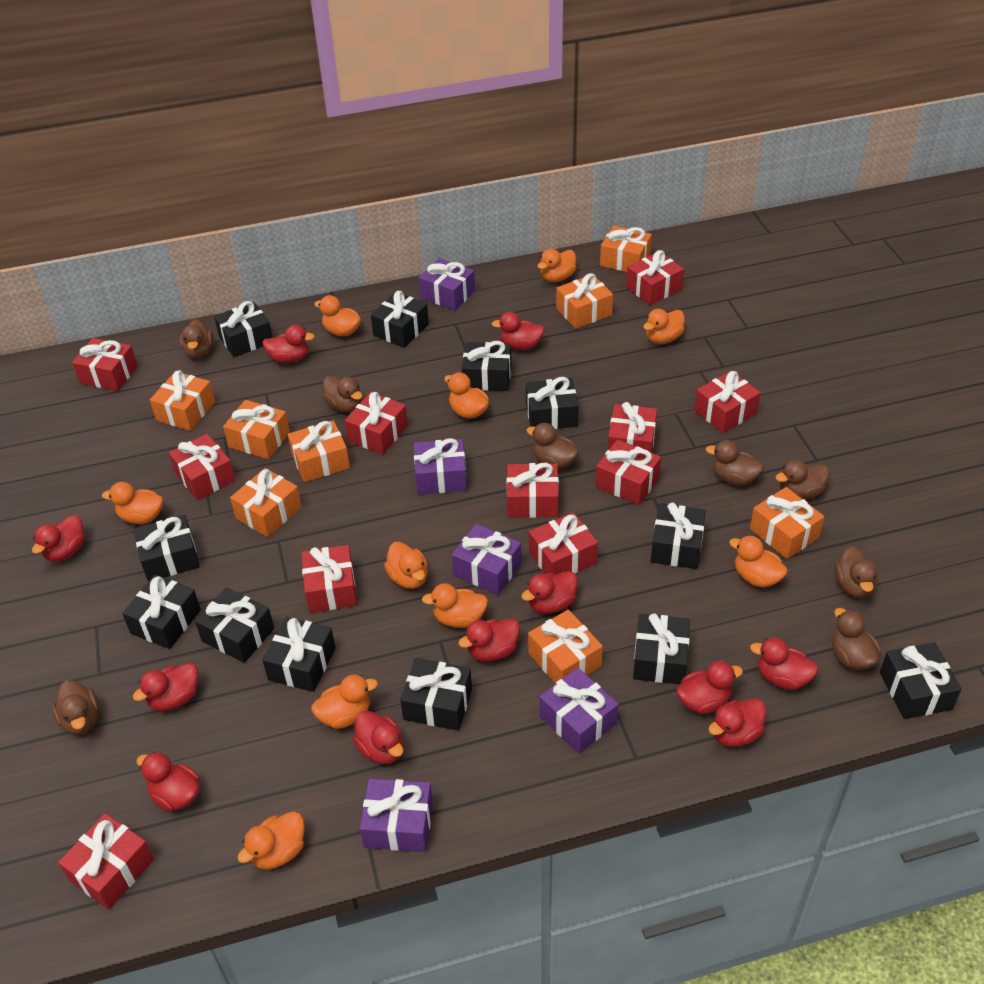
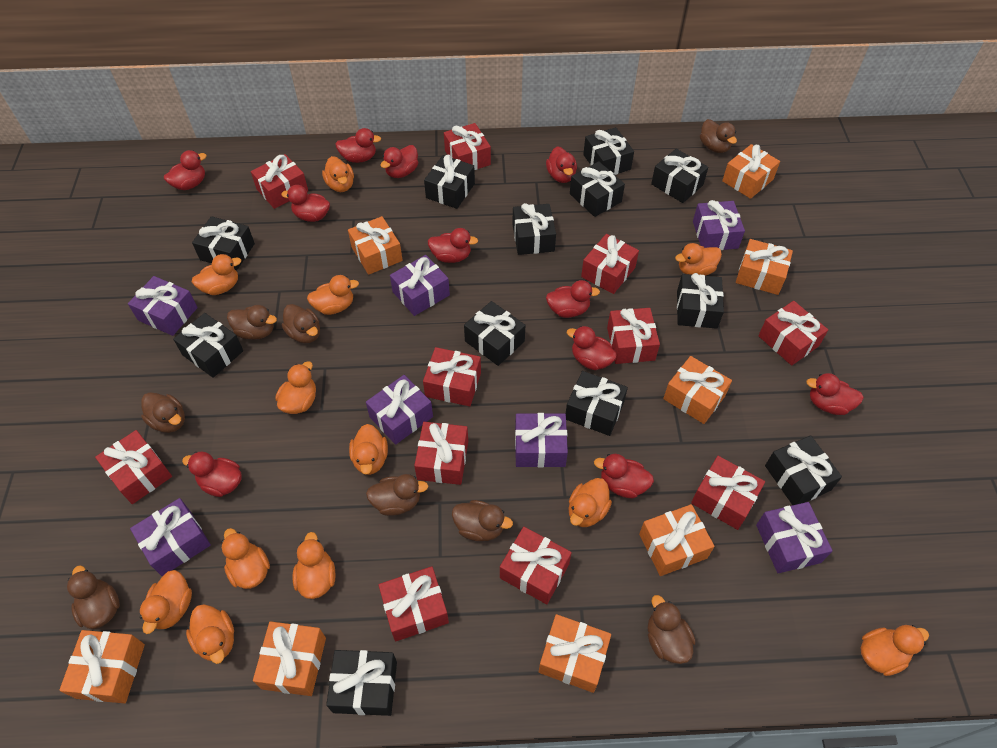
orange duck: 10 -> 12
purple gift: 5 -> 7

